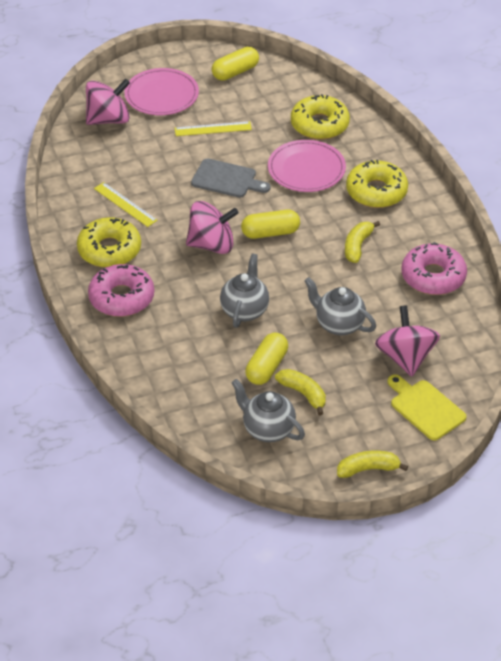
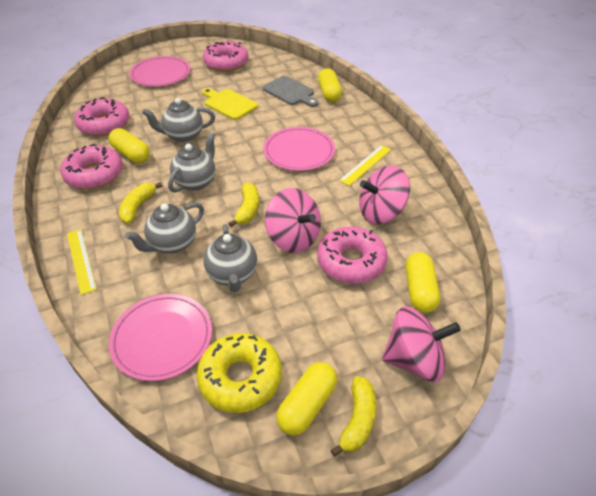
grey teapot: 3 -> 4
pink donut: 2 -> 4
pink plate: 2 -> 3
yellow capsule: 3 -> 4
yellow donut: 3 -> 1

